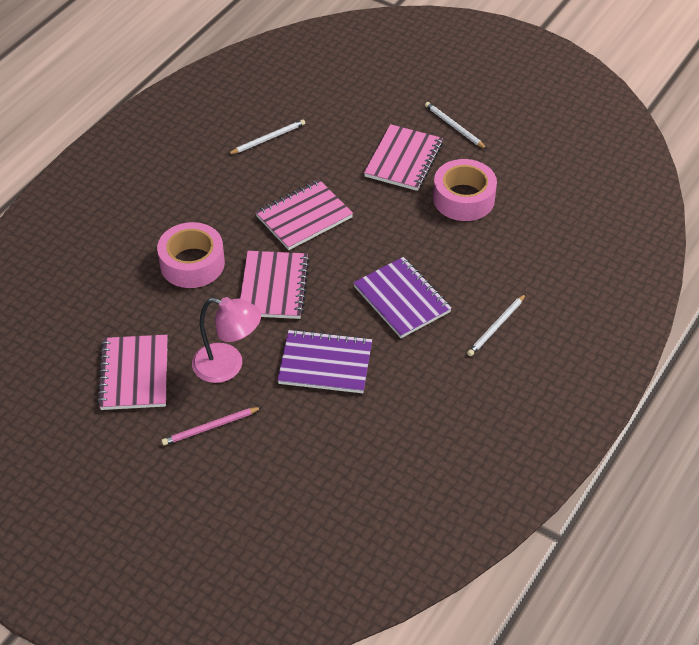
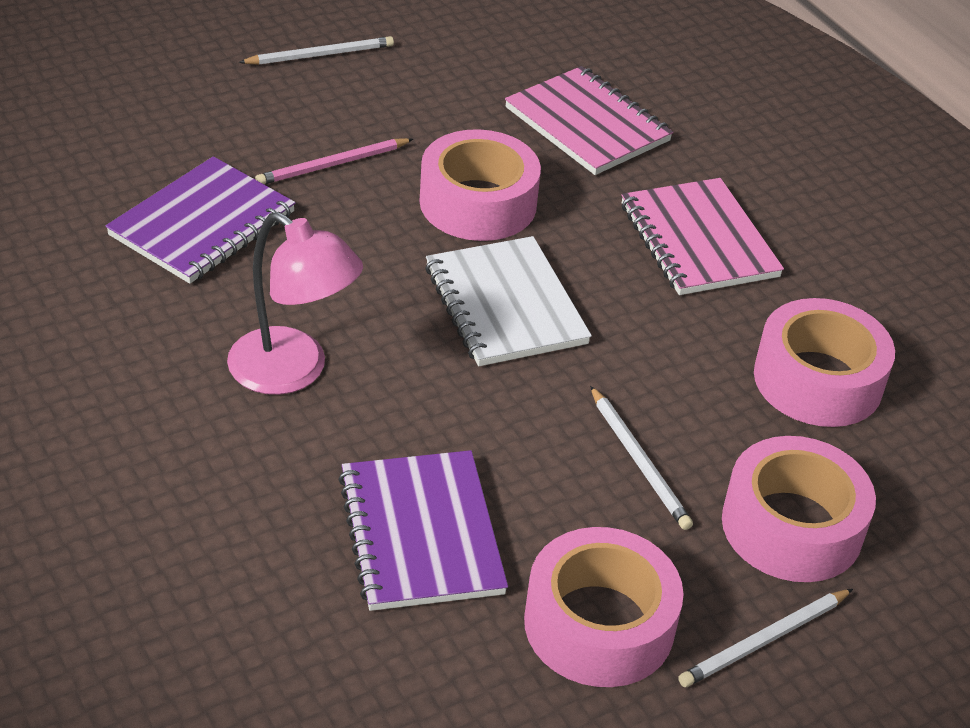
pink notebook: 4 -> 2
pink tape: 2 -> 4
white notebook: 0 -> 1

